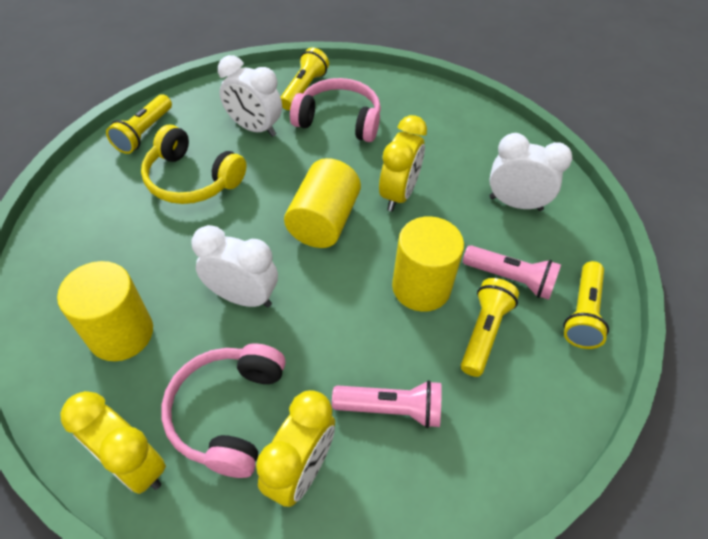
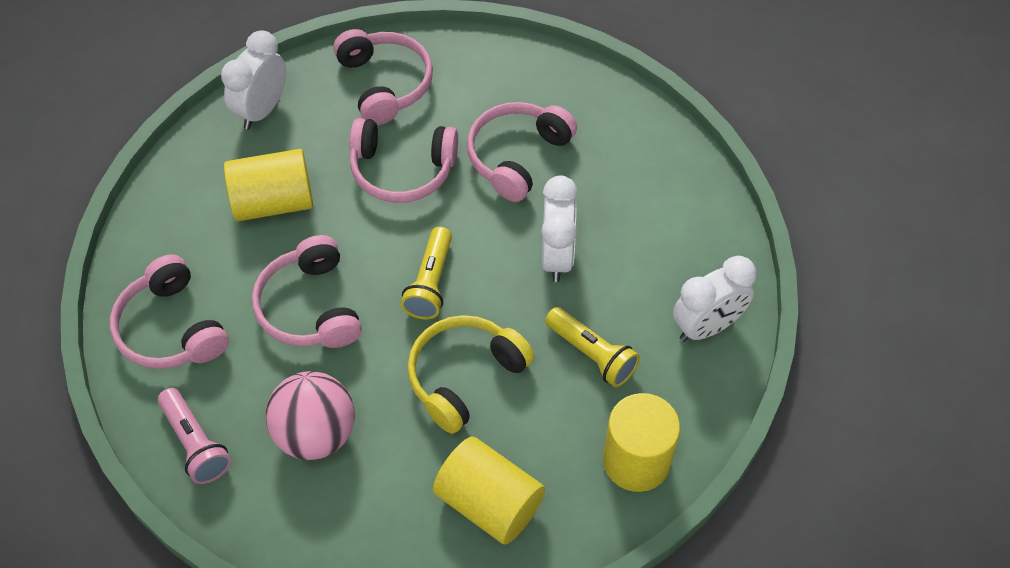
pink ball: 0 -> 1
pink flashlight: 2 -> 1
pink headphones: 2 -> 5
yellow clock: 3 -> 0
yellow flashlight: 4 -> 2

